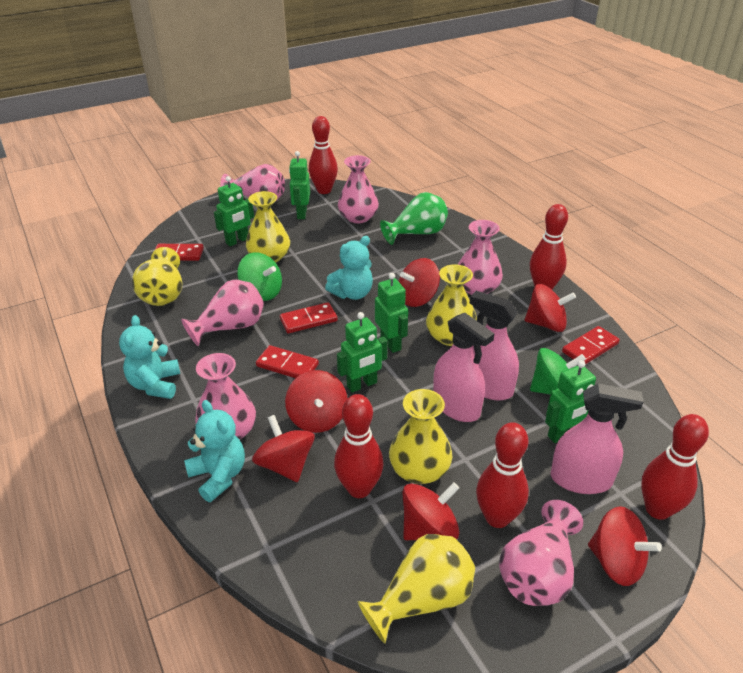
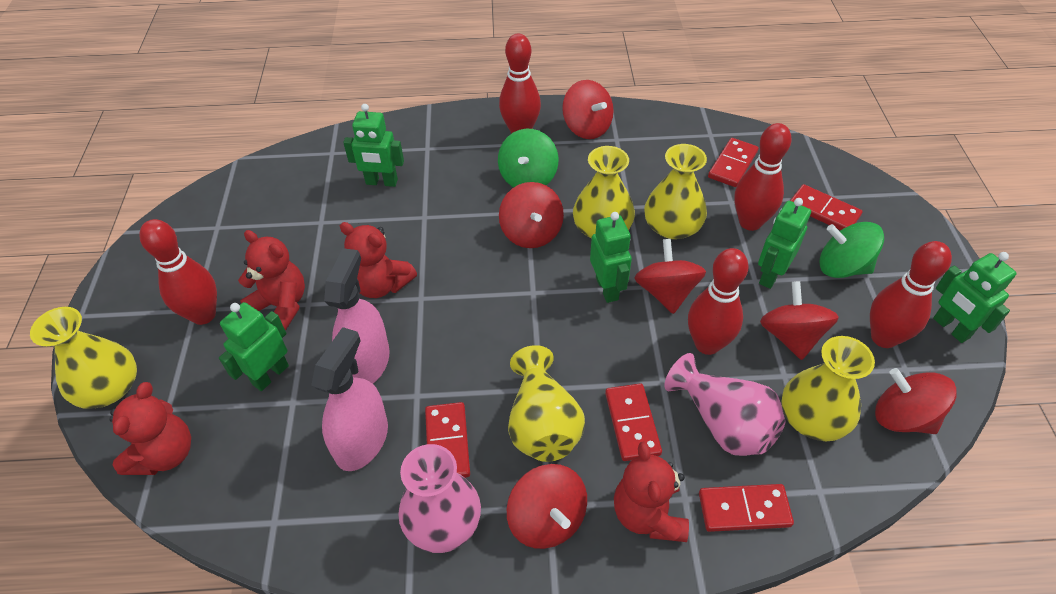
green vase: 1 -> 0
pink spray bottle: 3 -> 2
pink vase: 6 -> 2
red domino: 4 -> 5
red teddy bear: 0 -> 4
turquoise teddy bear: 3 -> 0

